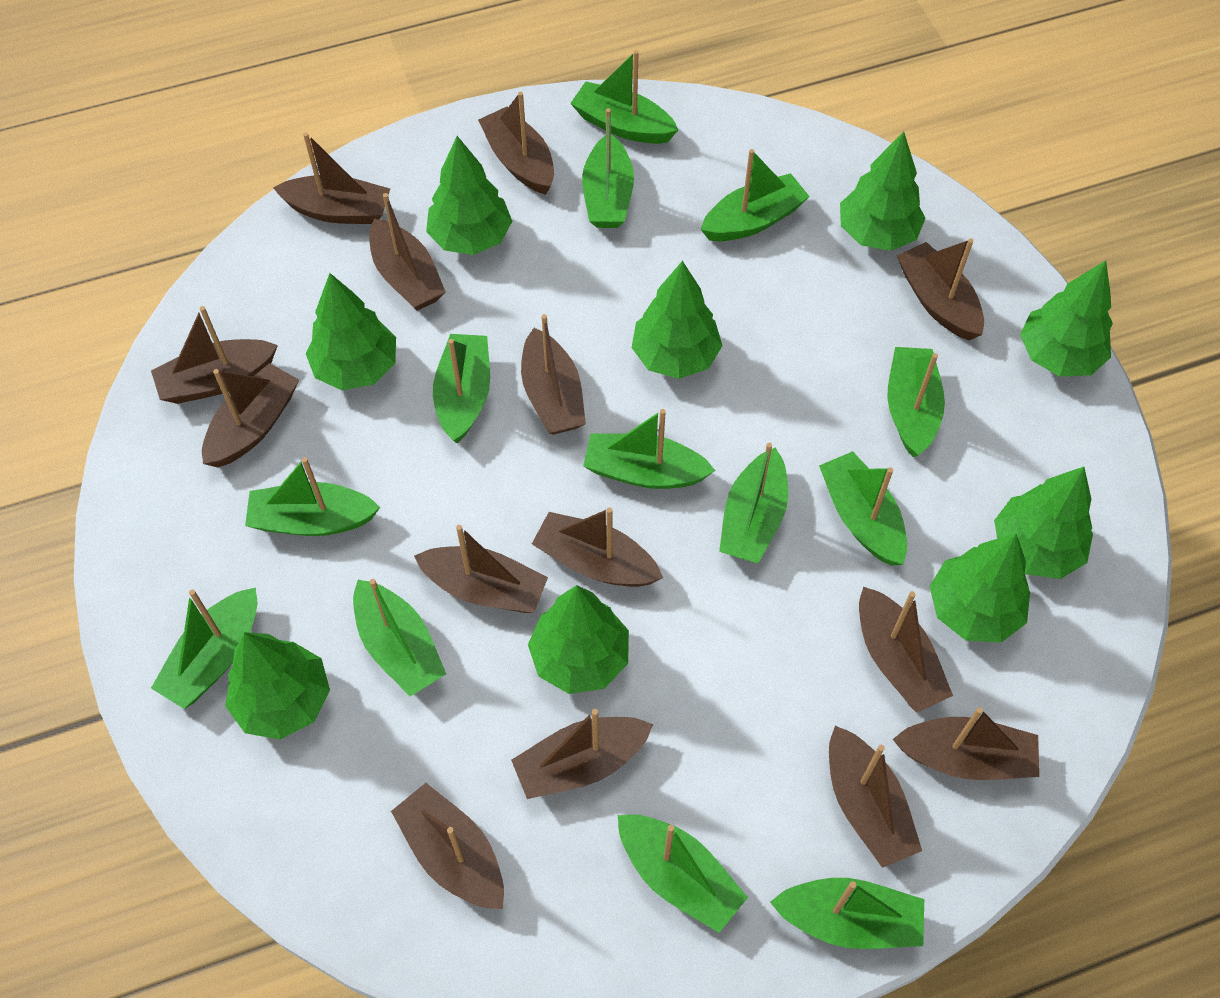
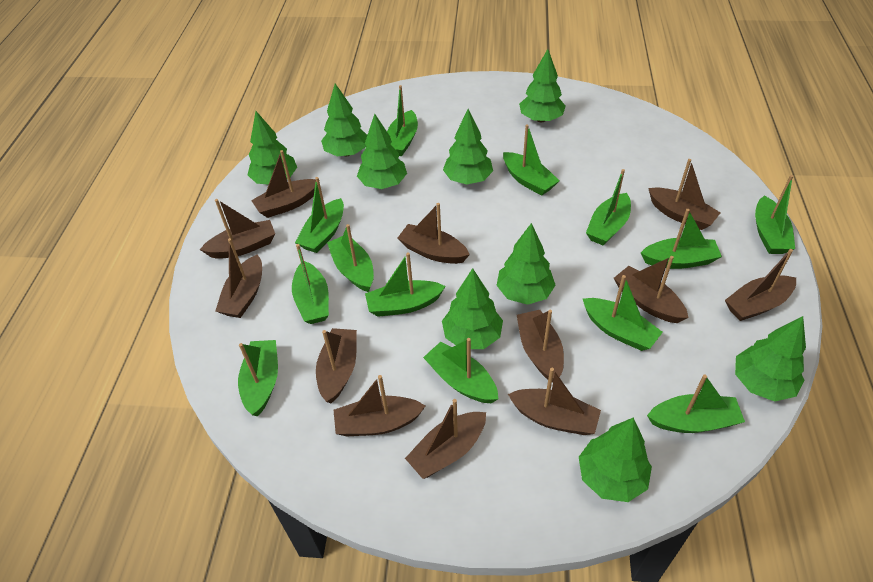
brown boat: 14 -> 12

